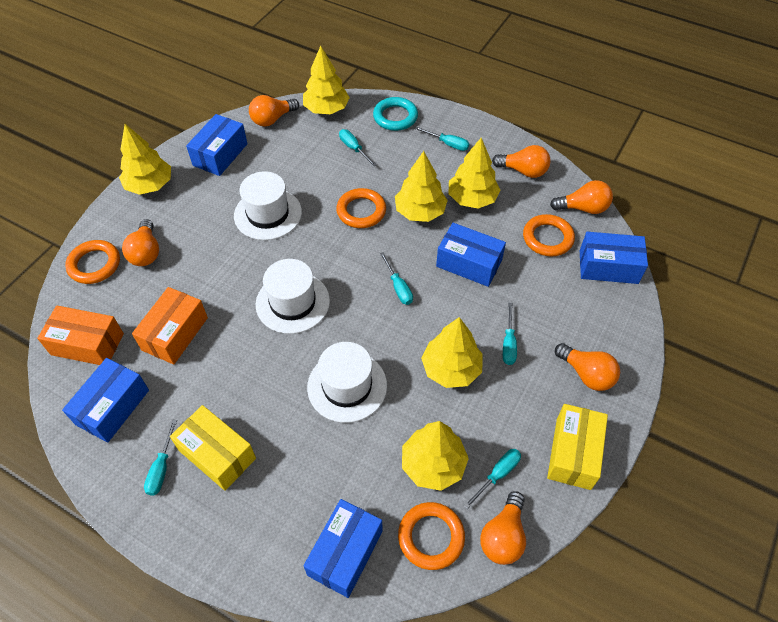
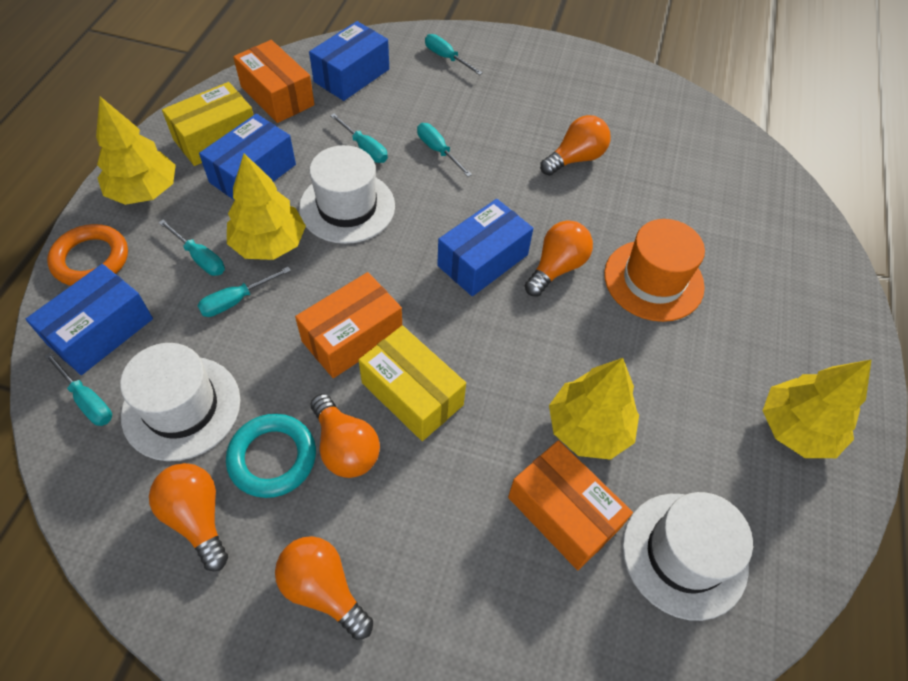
blue box: 5 -> 4
orange box: 2 -> 3
orange hat: 0 -> 1
orange light bulb: 6 -> 5
orange ring: 4 -> 1
yellow tree: 6 -> 4

